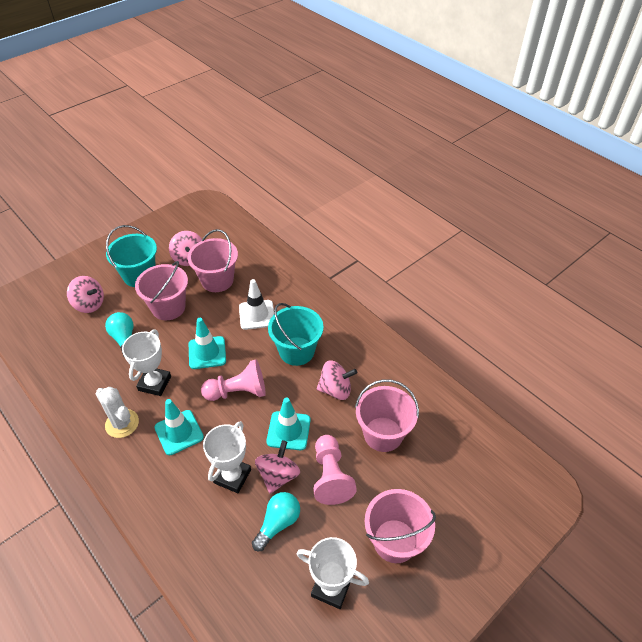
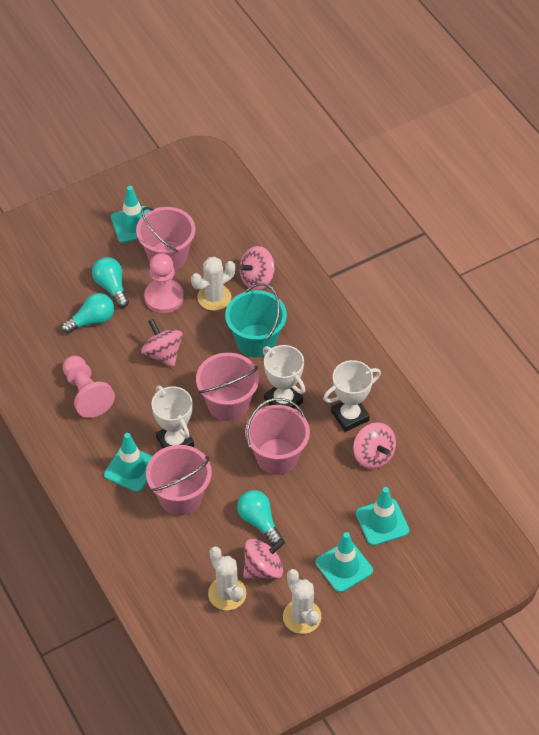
turquoise bucket: 2 -> 1
turquoise light bulb: 2 -> 3
turquoise traffic cone: 3 -> 4
white cactus: 1 -> 3
white traffic cone: 1 -> 0

